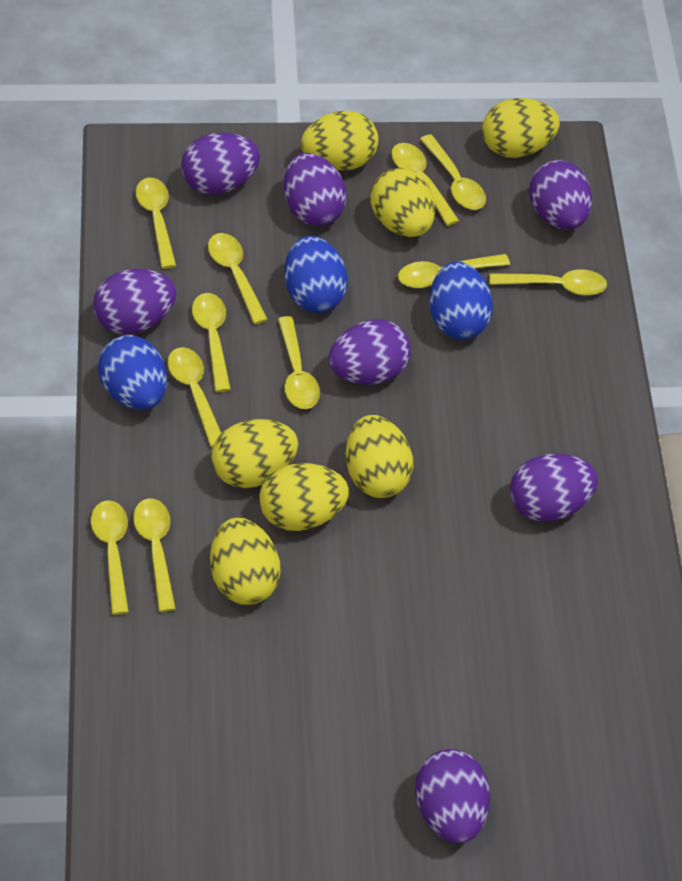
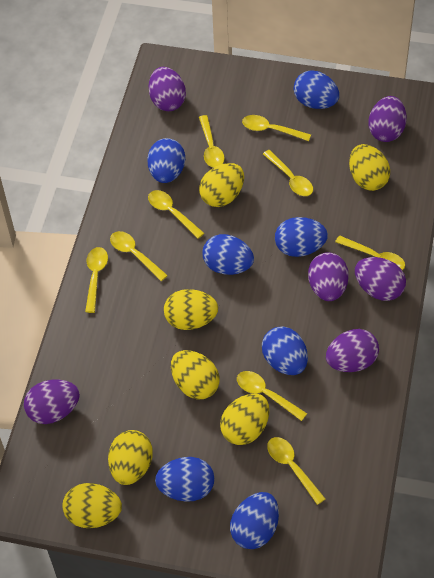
blue egg: 3 -> 7
purple egg: 7 -> 6
yellow spoon: 11 -> 9

